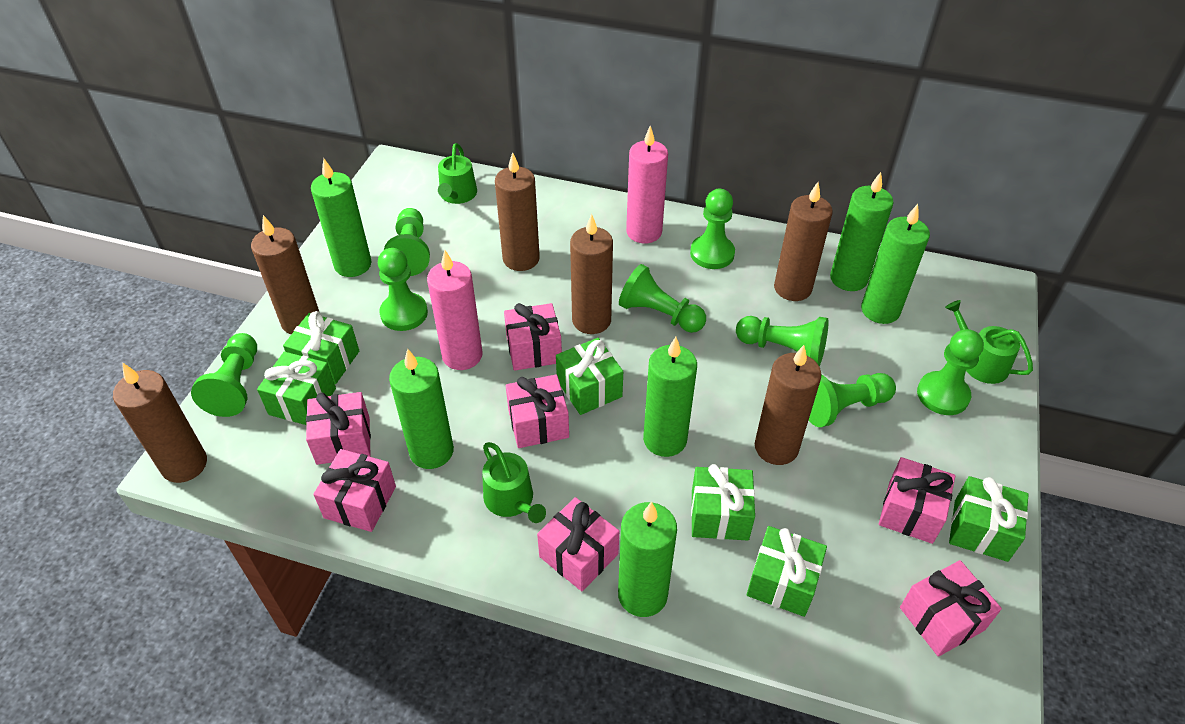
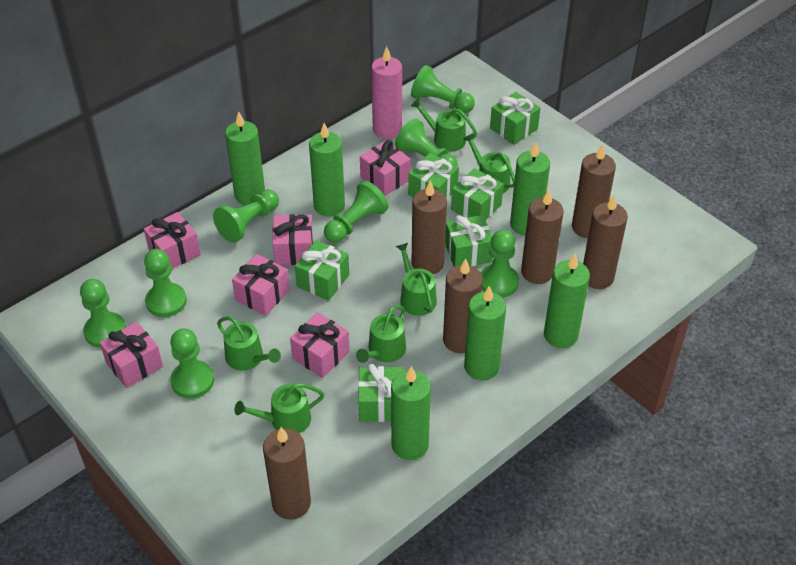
green watering can: 3 -> 6
pink candle: 2 -> 1
pink gift: 7 -> 6

